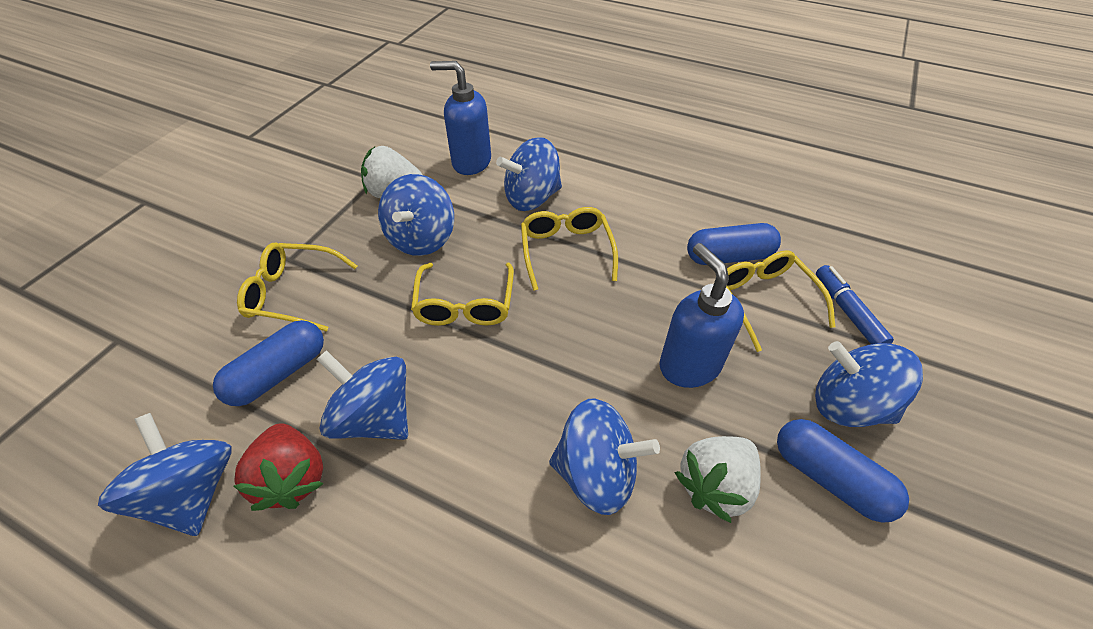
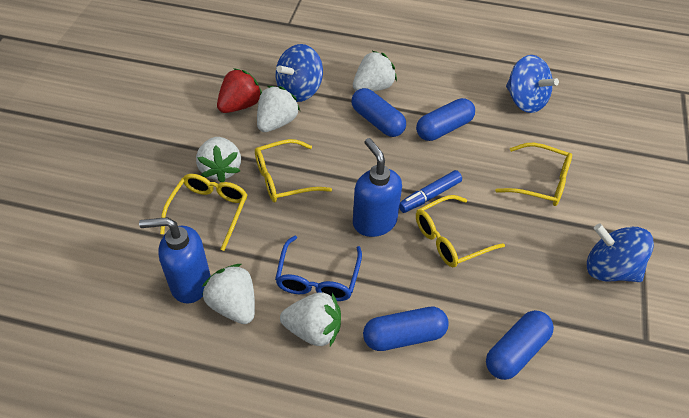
blue capsule: 3 -> 4
blue glasses: 0 -> 1
blue spinning top: 6 -> 3
white strawberry: 2 -> 5

